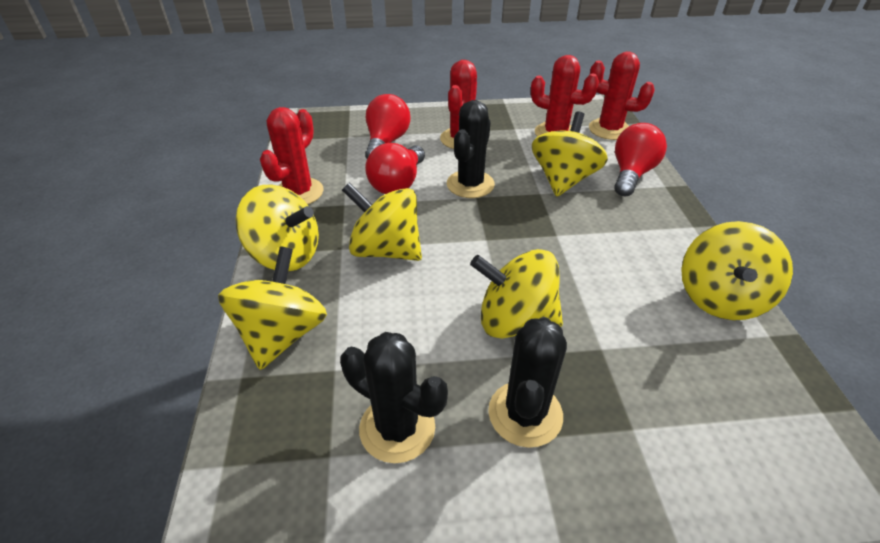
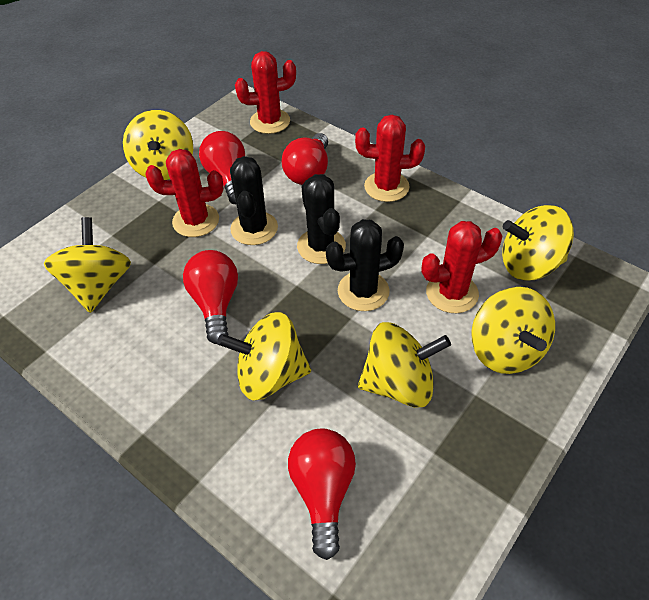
red light bulb: 3 -> 4

